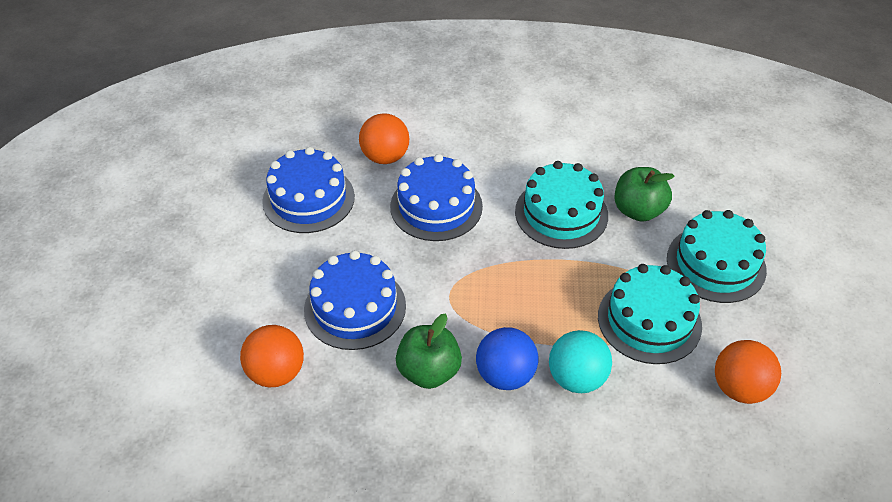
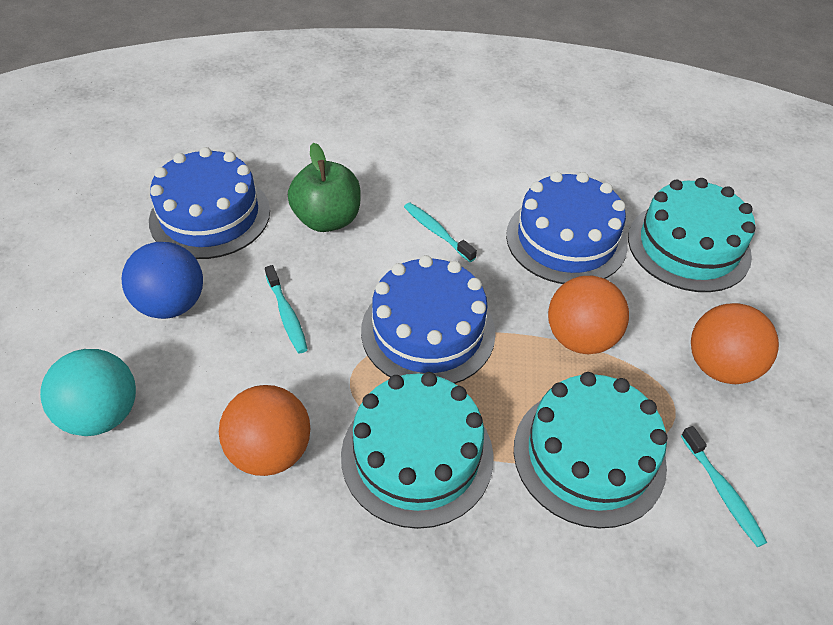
green apple: 2 -> 1
turquoise toothbrush: 0 -> 3

